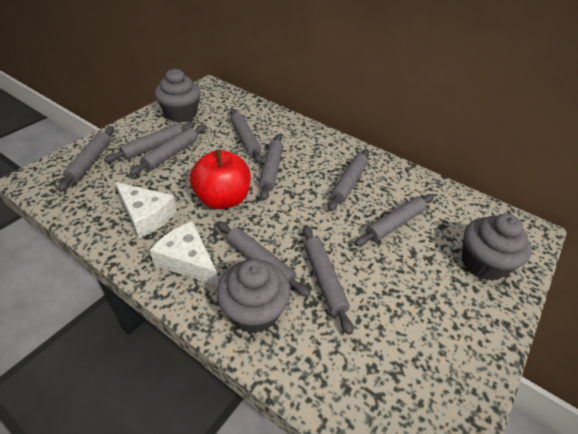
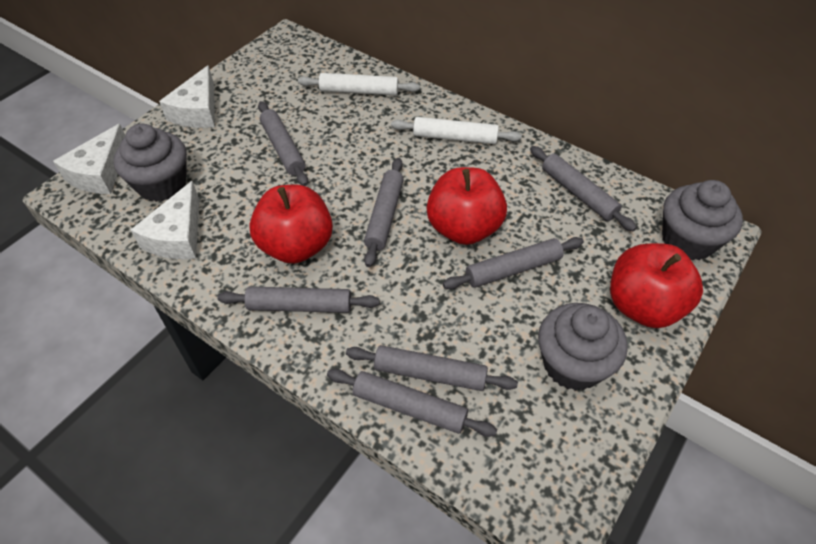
grey rolling pin: 9 -> 7
red apple: 1 -> 3
white cheese: 2 -> 3
white rolling pin: 0 -> 2

